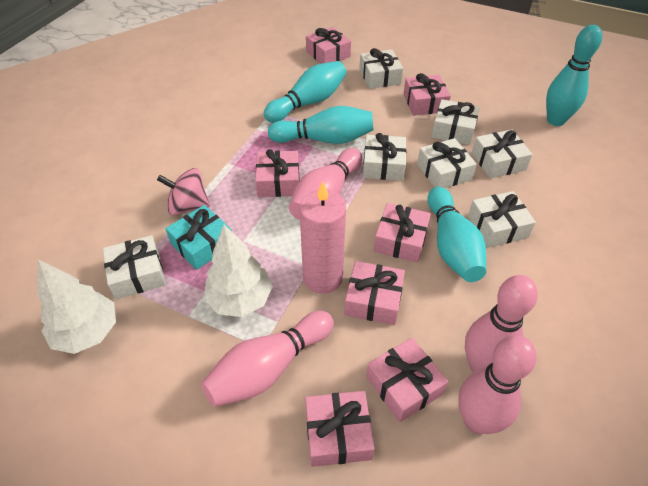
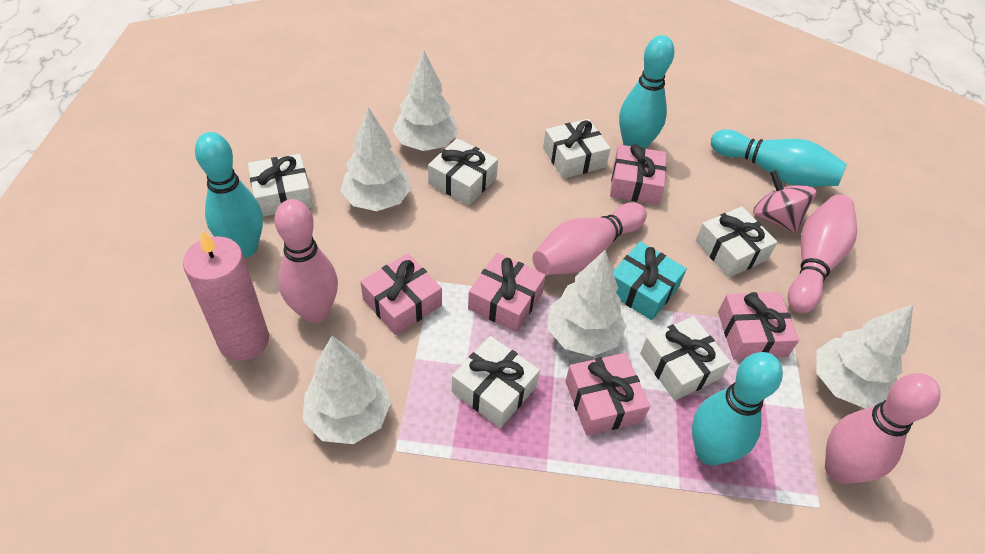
pink gift: 7 -> 5
white gift: 7 -> 6
white tree: 2 -> 5

